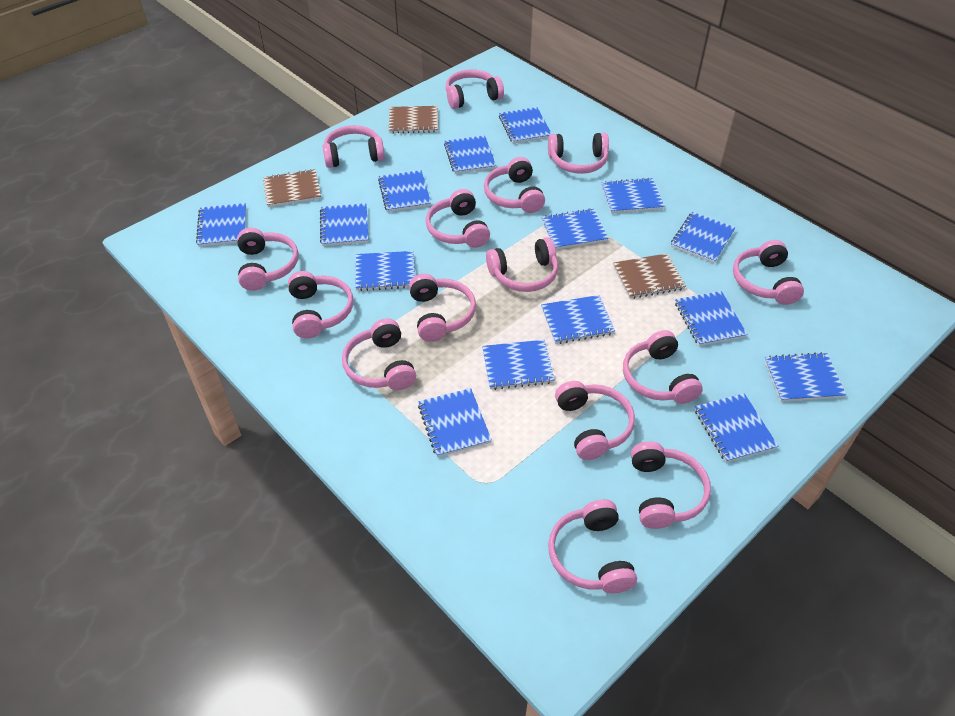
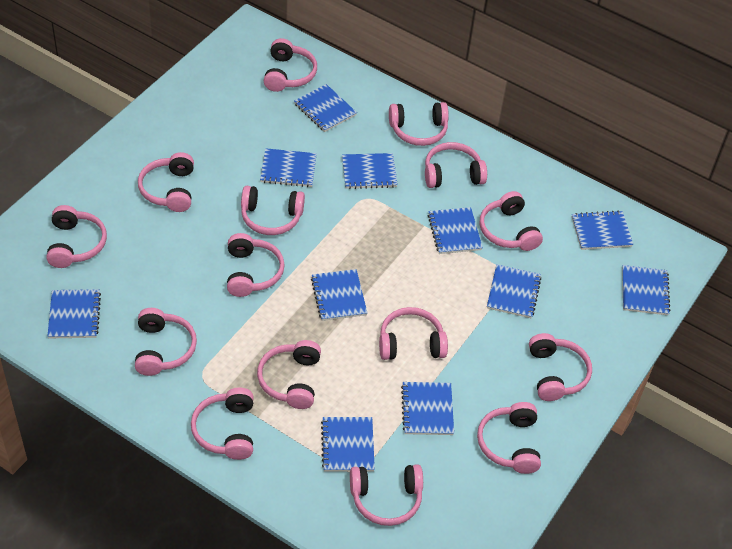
blue notebook: 15 -> 11
brown notebook: 3 -> 0

